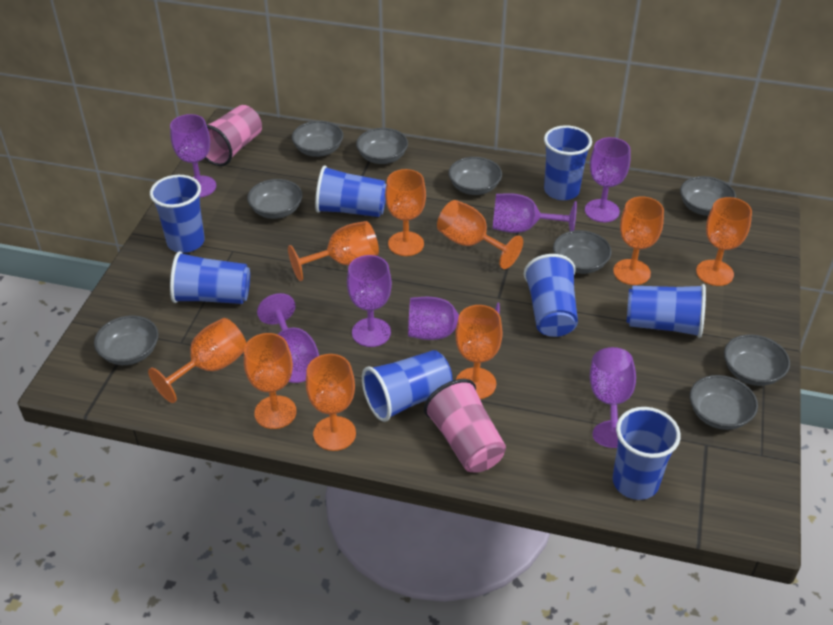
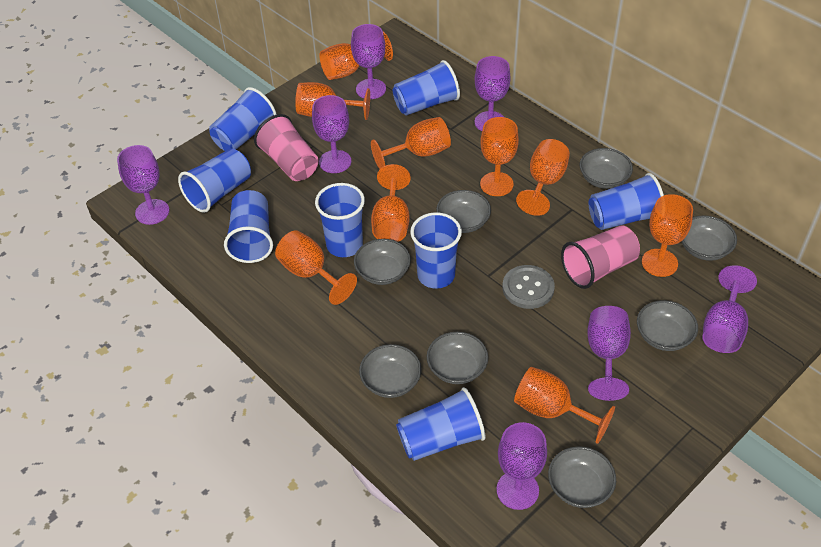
grey bowl: 9 -> 8
grey button: 0 -> 1

